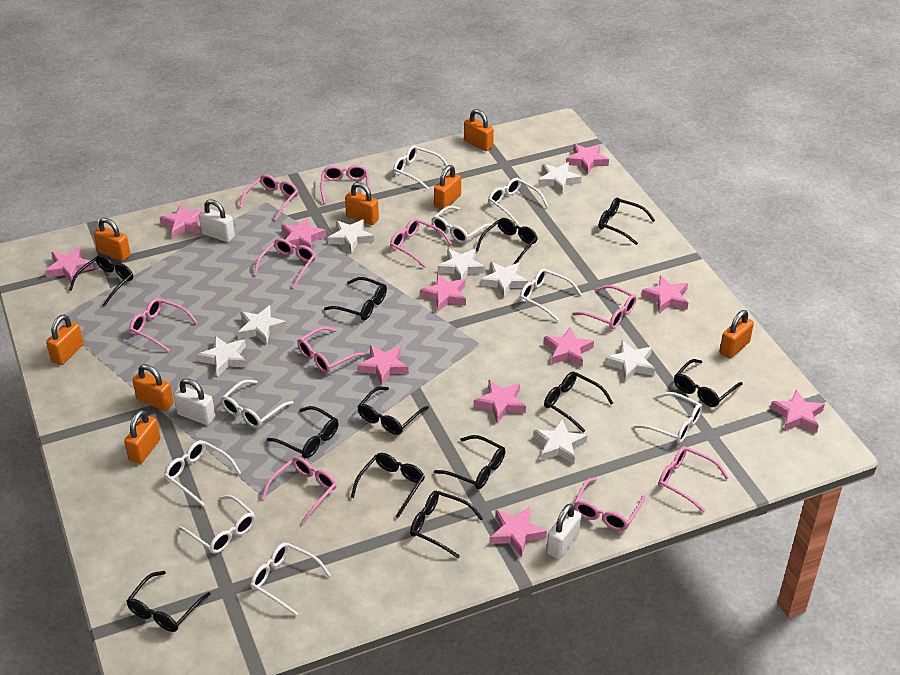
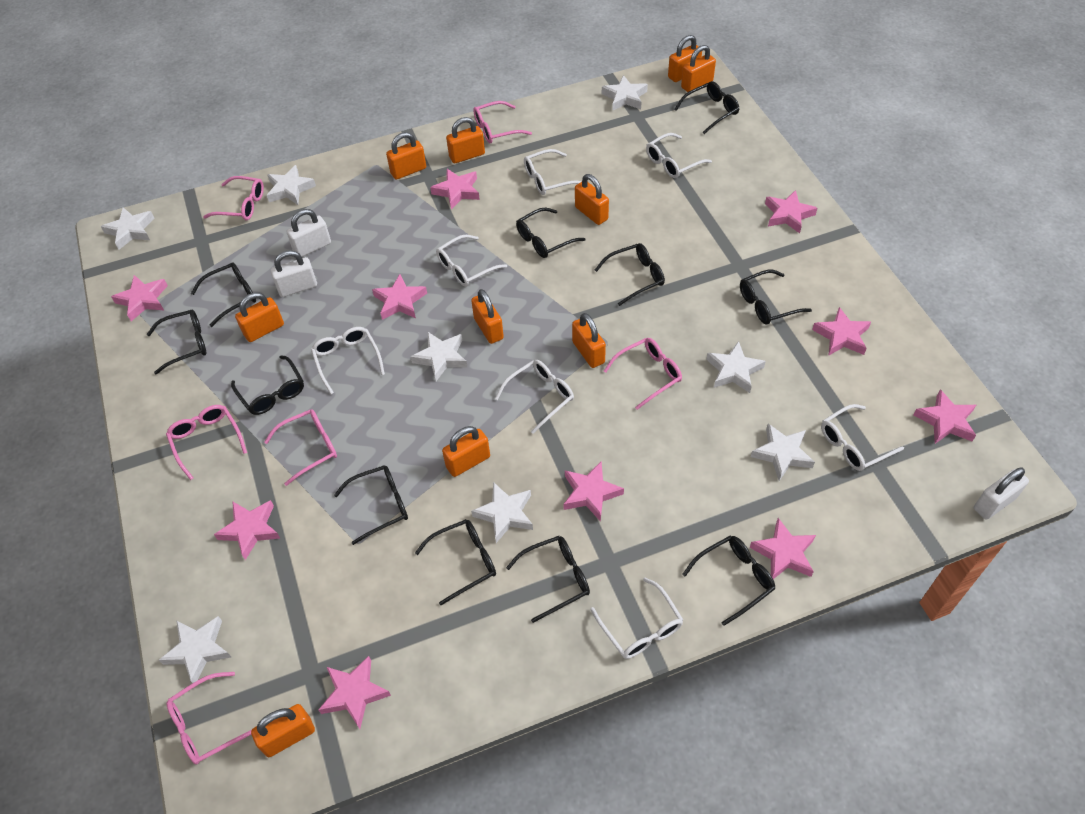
black glasses: 12 -> 11
orange padlock: 8 -> 10
pink glasses: 10 -> 6
pink star: 11 -> 10
white glasses: 9 -> 7

